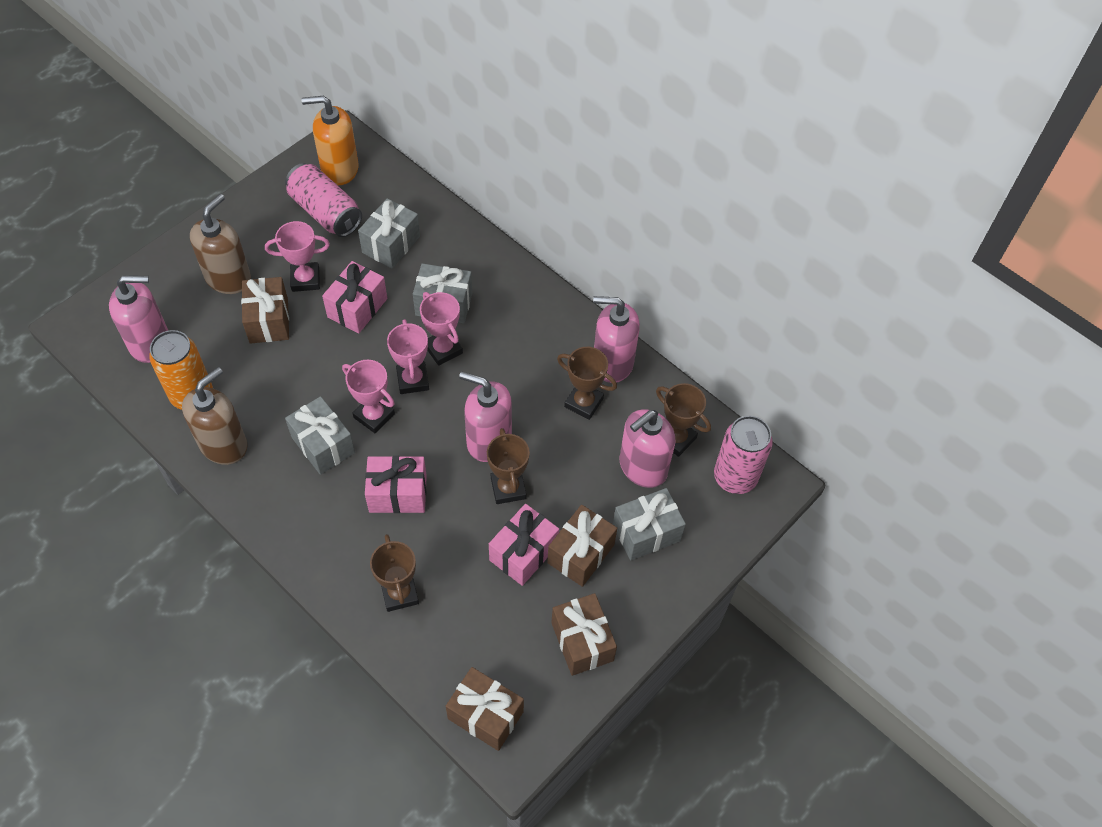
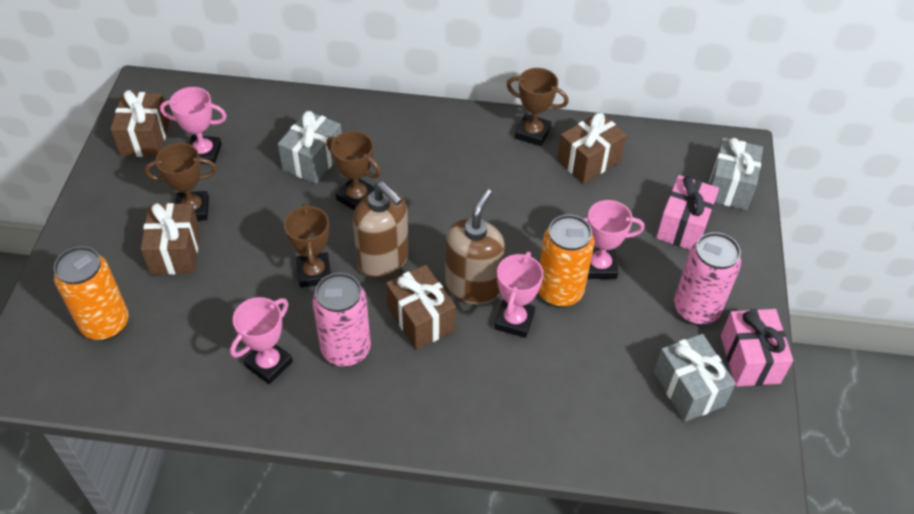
grey gift: 4 -> 3
orange can: 1 -> 2
orange soap dispenser: 1 -> 0
pink gift: 3 -> 2
pink soap dispenser: 4 -> 0

